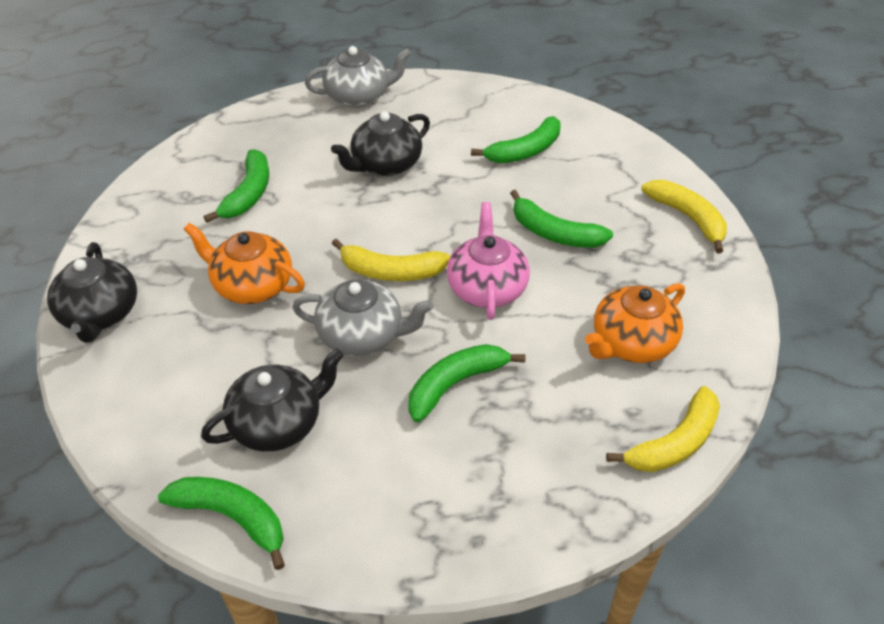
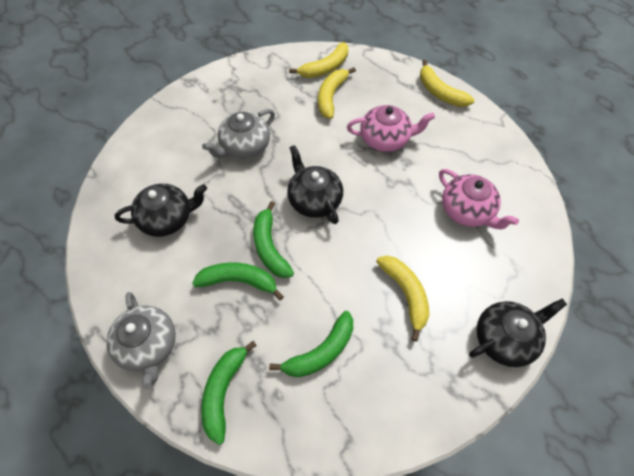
green banana: 5 -> 4
orange teapot: 2 -> 0
pink teapot: 1 -> 2
yellow banana: 3 -> 4

